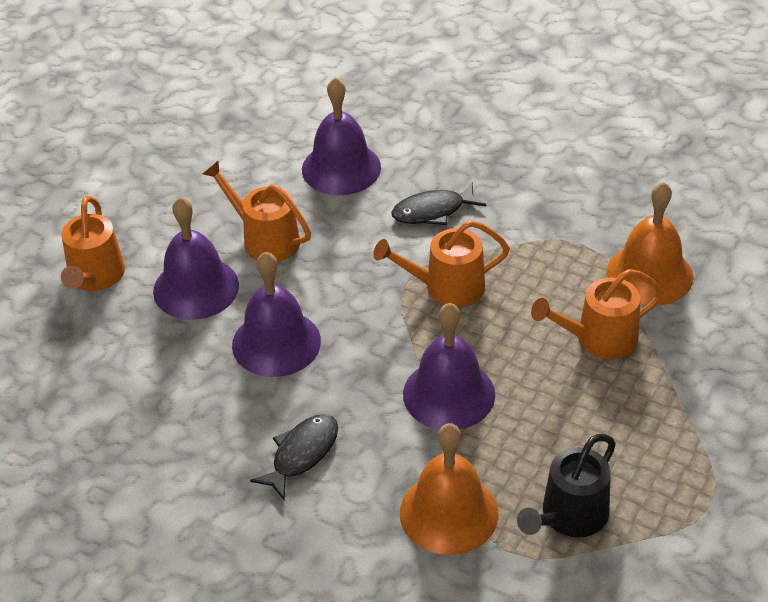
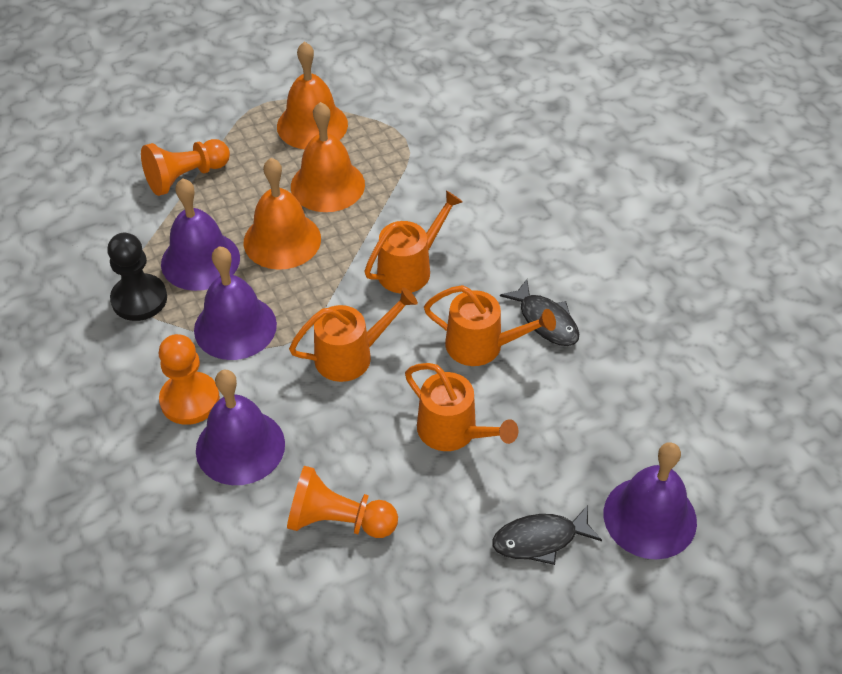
black pawn: 0 -> 1
black watering can: 1 -> 0
orange bell: 2 -> 3
orange pawn: 0 -> 3

